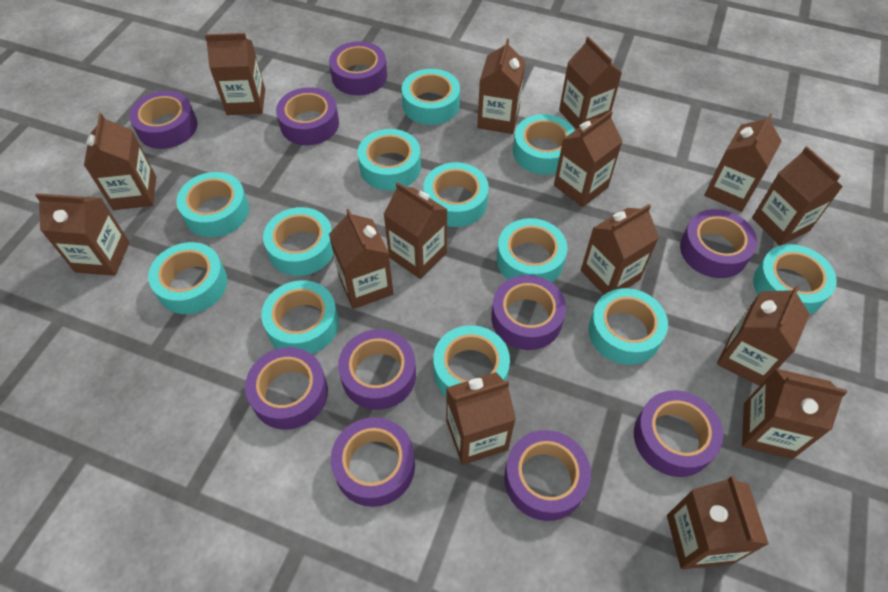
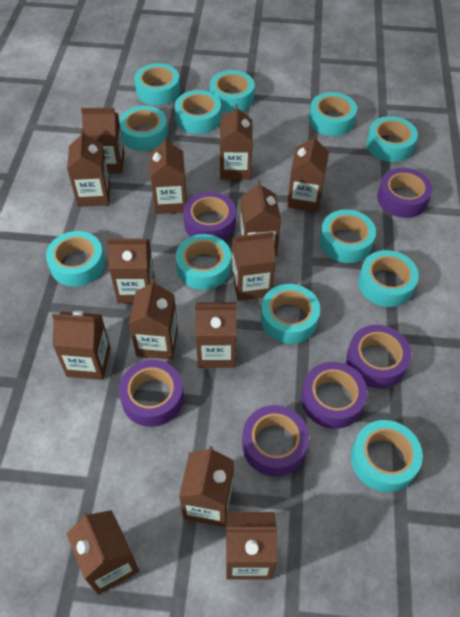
brown carton: 15 -> 14
purple tape: 10 -> 6

